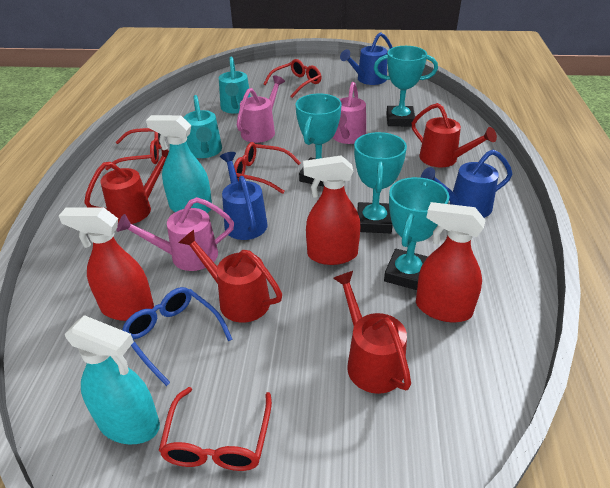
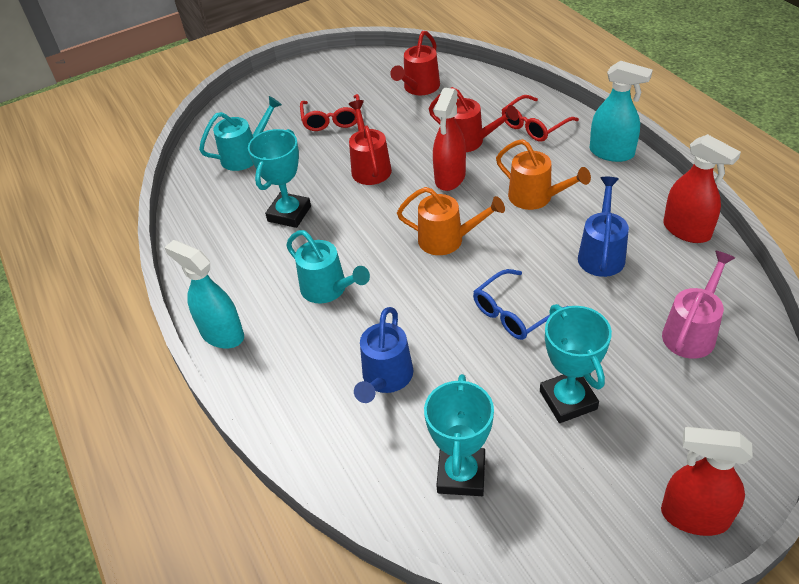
blue watering can: 3 -> 2
orange watering can: 0 -> 2
pink watering can: 3 -> 1
red glasses: 4 -> 2
red watering can: 4 -> 3
turquoise trophy: 4 -> 3

